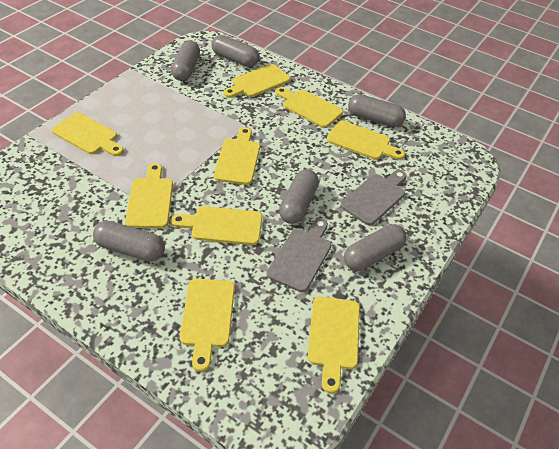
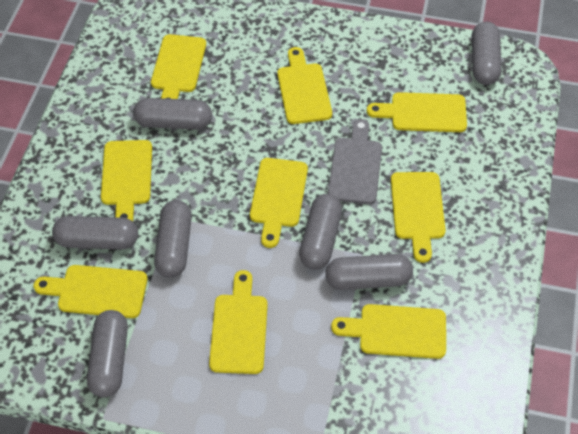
grey capsule: 6 -> 7
grey cutting board: 2 -> 1

